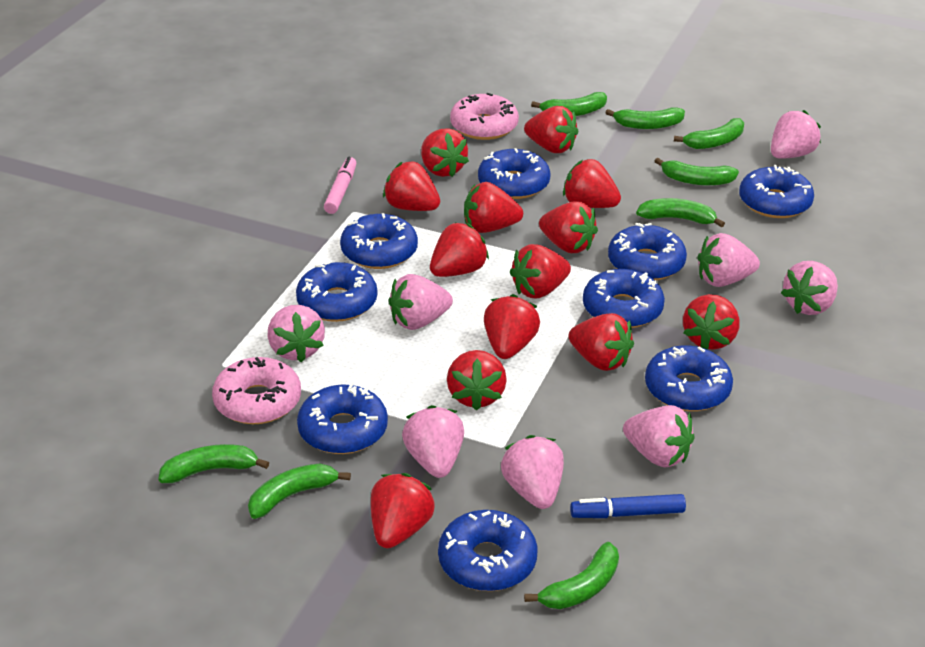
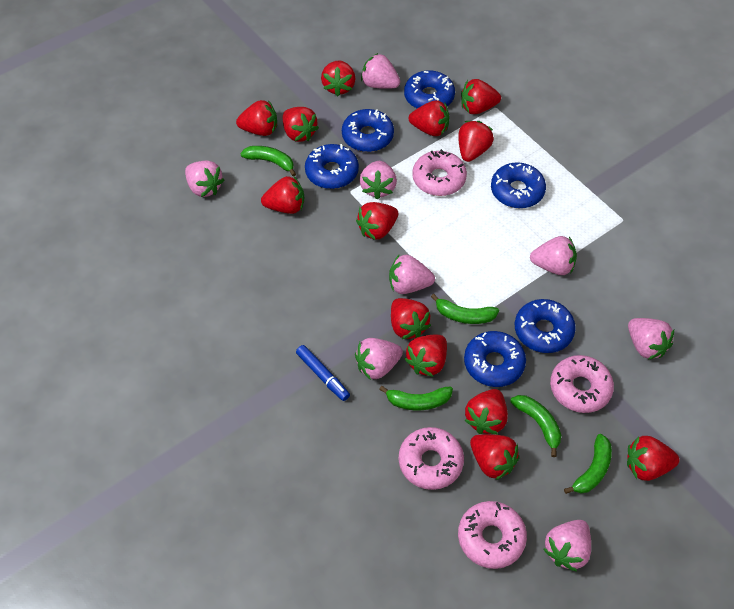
blue donut: 9 -> 6
green banana: 8 -> 5
pink donut: 2 -> 4
pink marker: 1 -> 0

